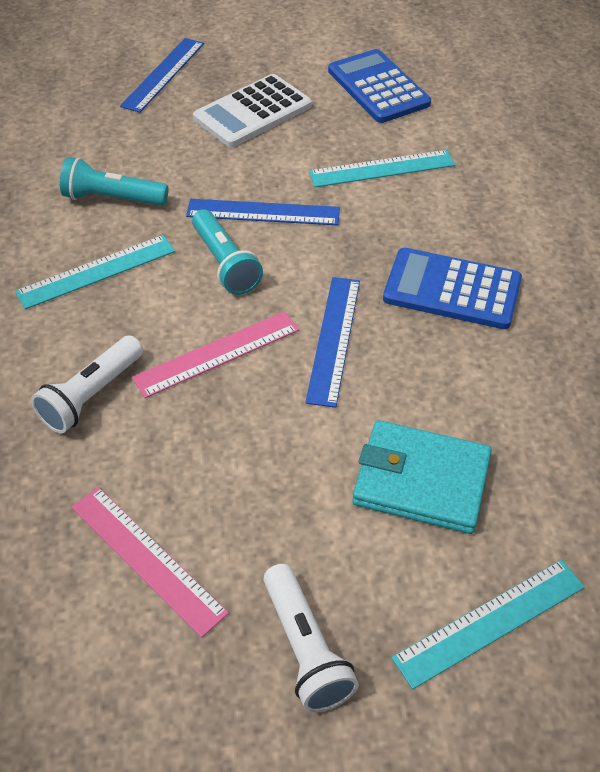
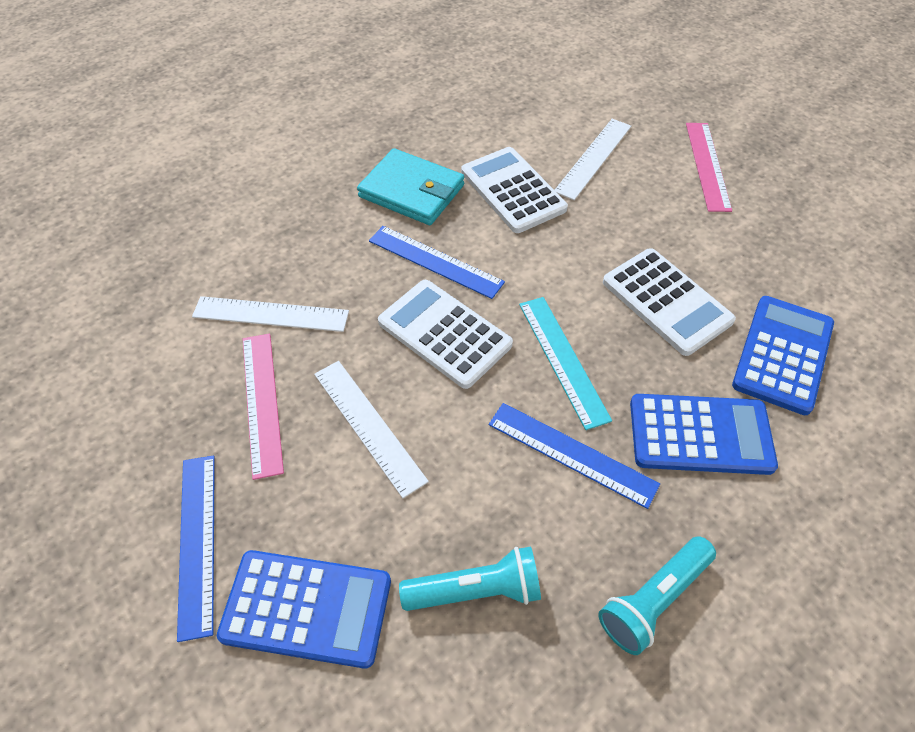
blue calculator: 2 -> 3
turquoise ruler: 3 -> 1
white calculator: 1 -> 3
white flashlight: 2 -> 0
white ruler: 0 -> 3

